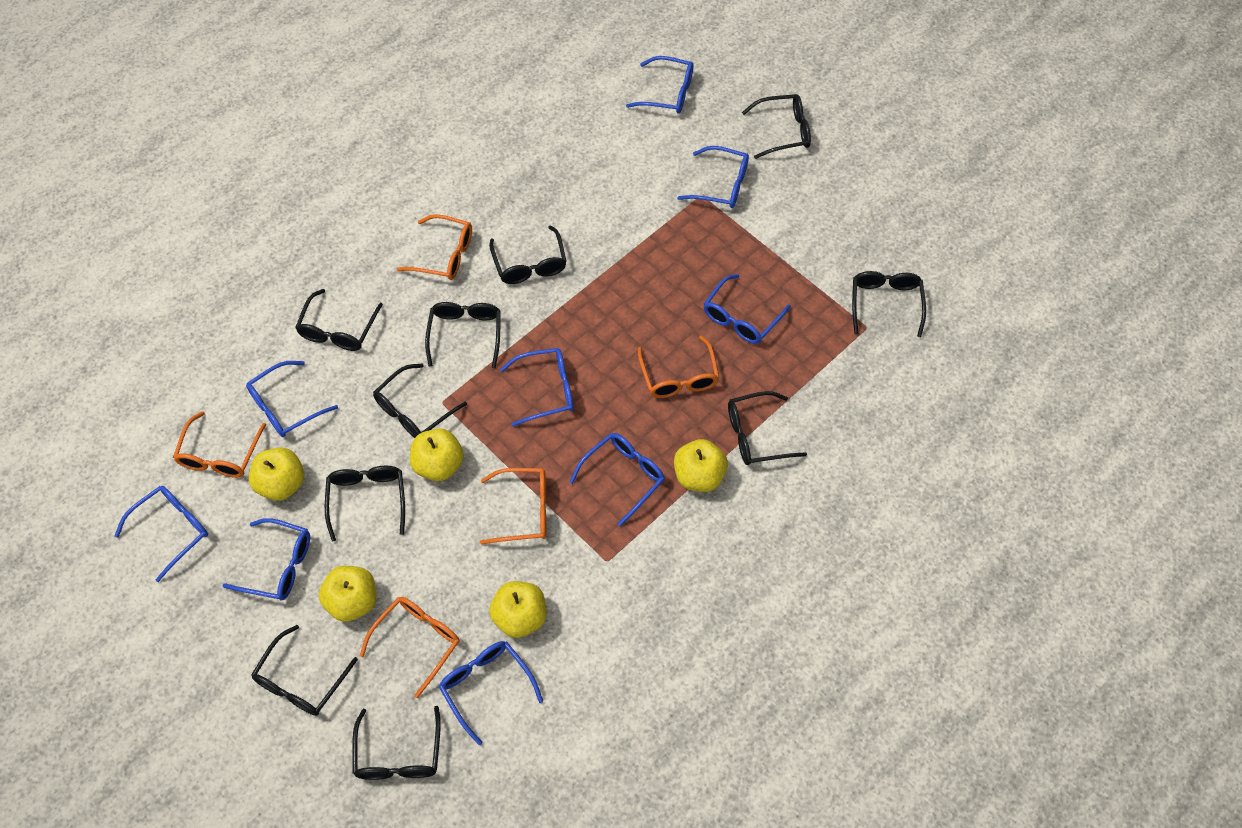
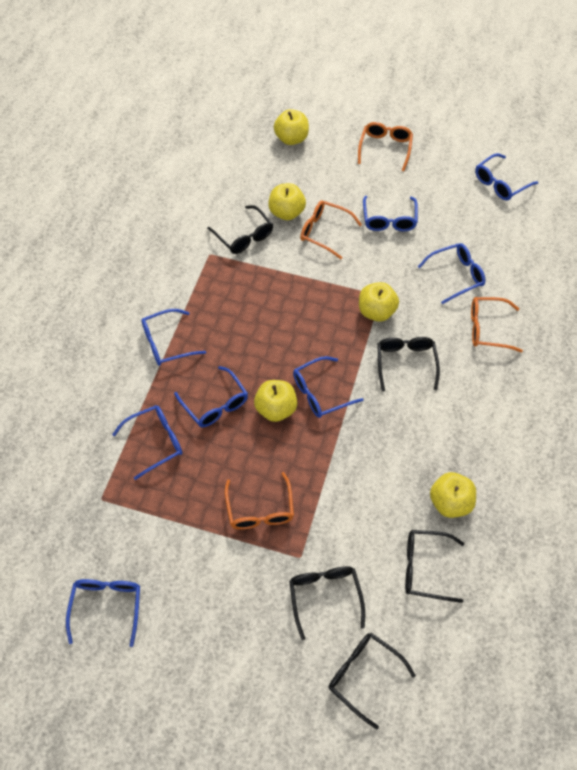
black glasses: 10 -> 5
blue glasses: 9 -> 8
orange glasses: 5 -> 4

